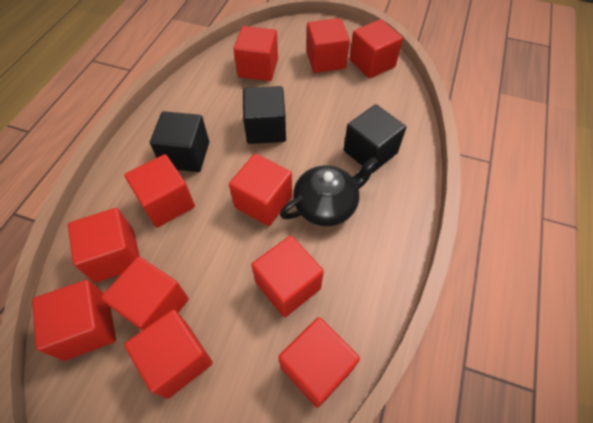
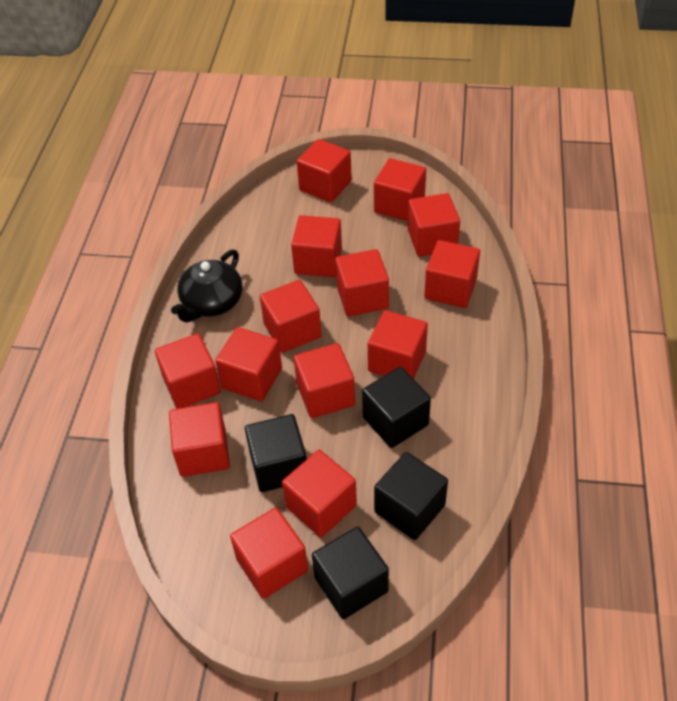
black cube: 3 -> 4
red cube: 11 -> 14

